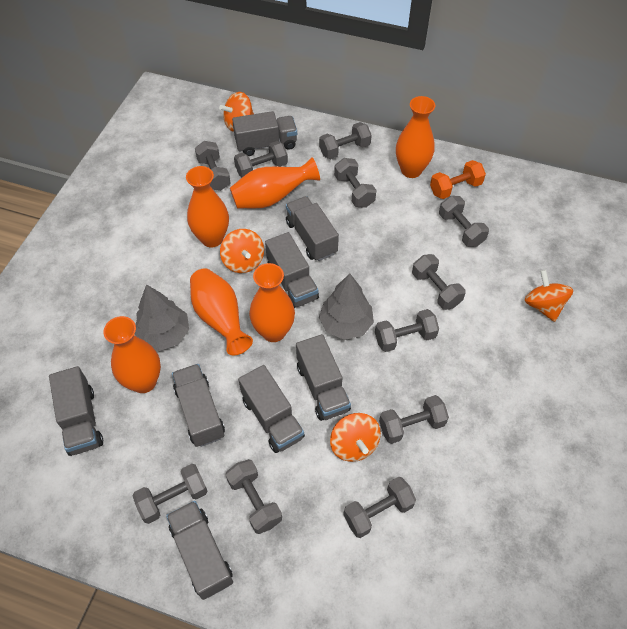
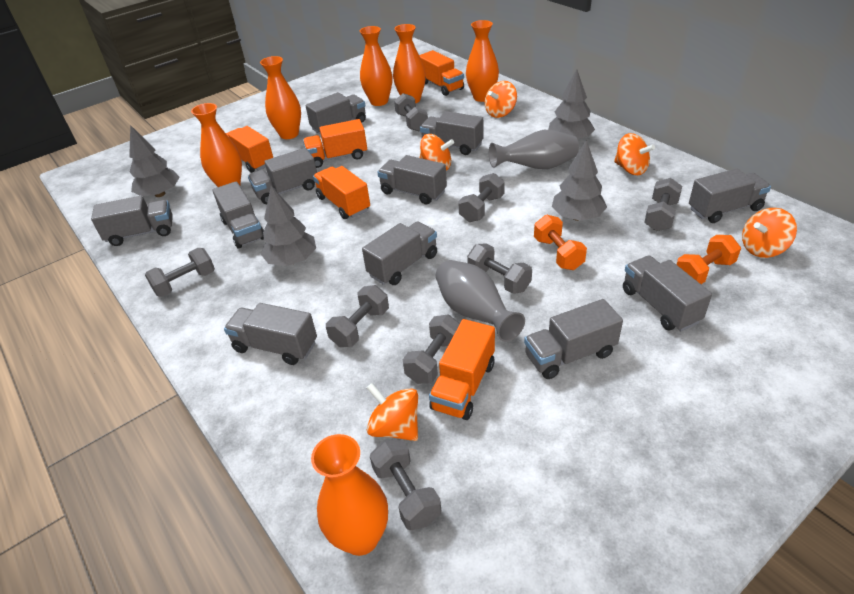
grey dumbbell: 11 -> 8
grey tree: 2 -> 4
grey truck: 8 -> 11
grey vase: 0 -> 2
orange dumbbell: 1 -> 2
orange spinning top: 4 -> 5
orange truck: 0 -> 5

